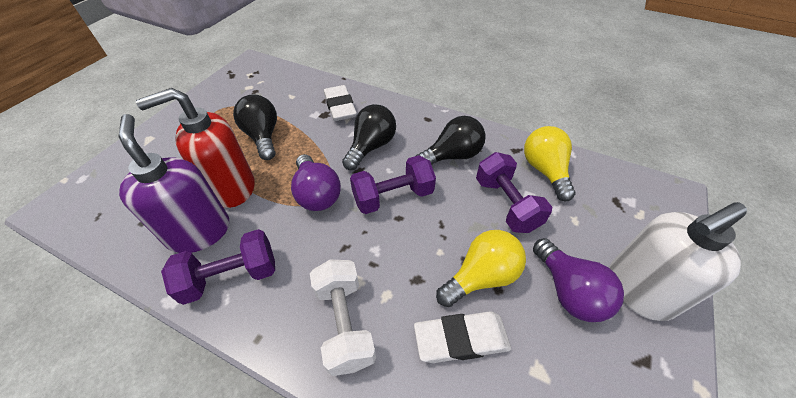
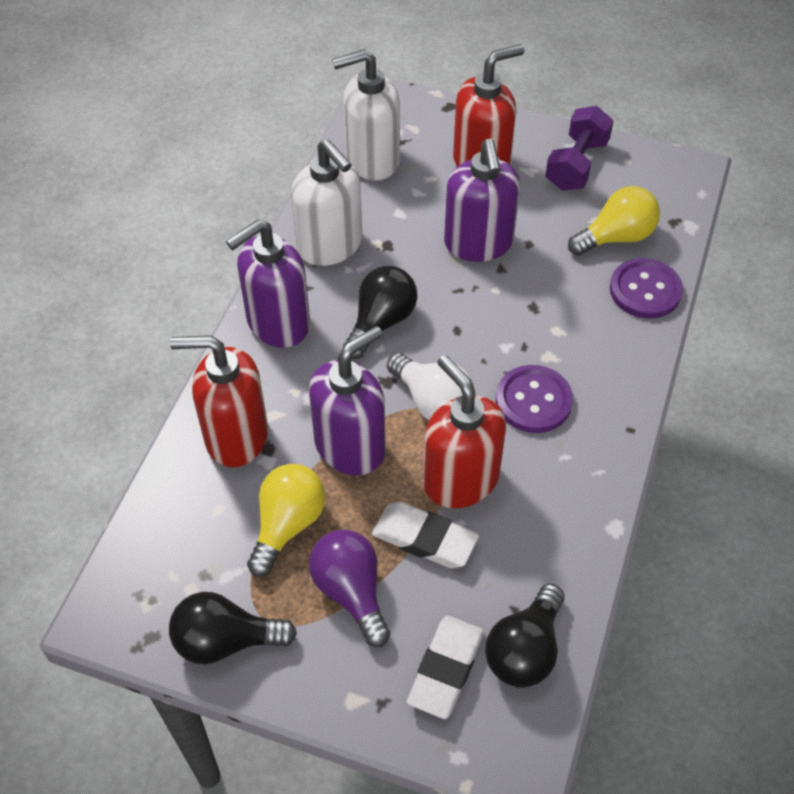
purple button: 0 -> 2
purple dumbbell: 3 -> 1
purple light bulb: 2 -> 1
purple soap dispenser: 1 -> 3
red soap dispenser: 1 -> 3
white dumbbell: 1 -> 0
white light bulb: 0 -> 1
white soap dispenser: 1 -> 2

